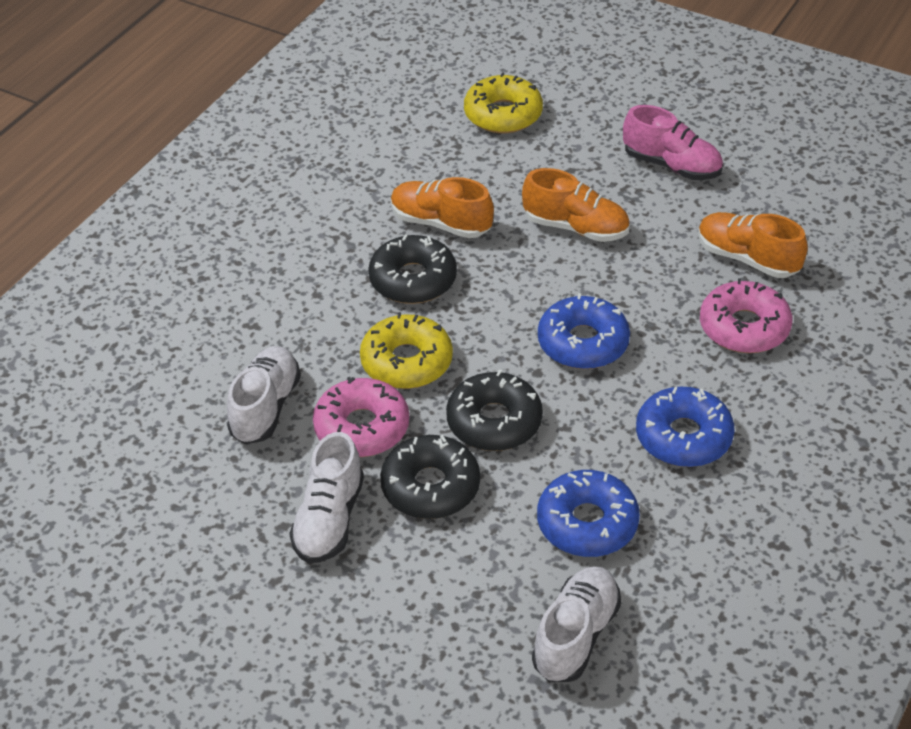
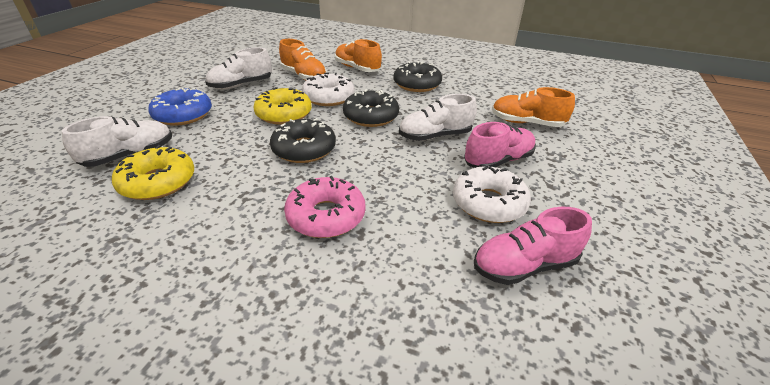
blue donut: 3 -> 1
pink donut: 2 -> 1
pink shoe: 1 -> 2
white donut: 0 -> 2

